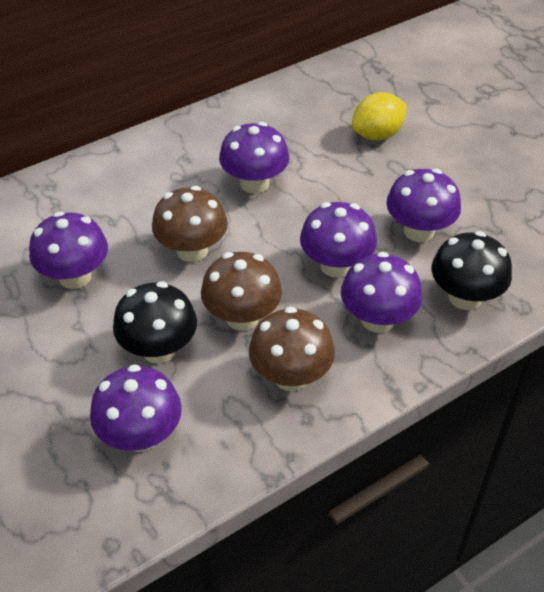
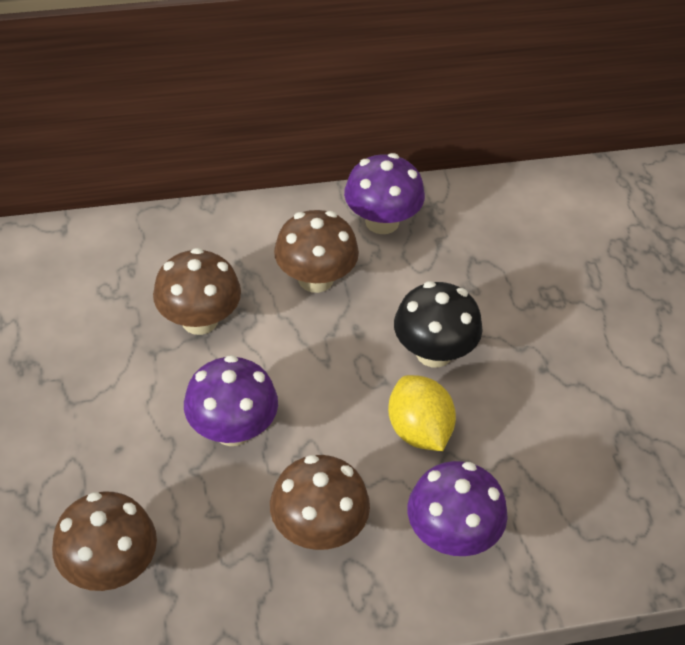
black mushroom: 2 -> 1
brown mushroom: 3 -> 4
purple mushroom: 6 -> 3

